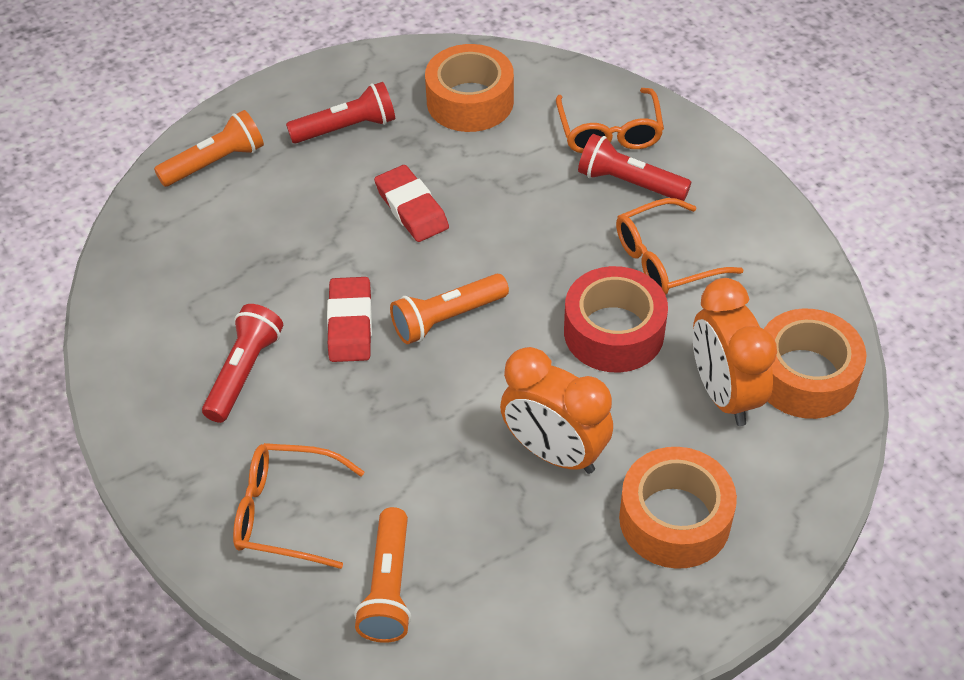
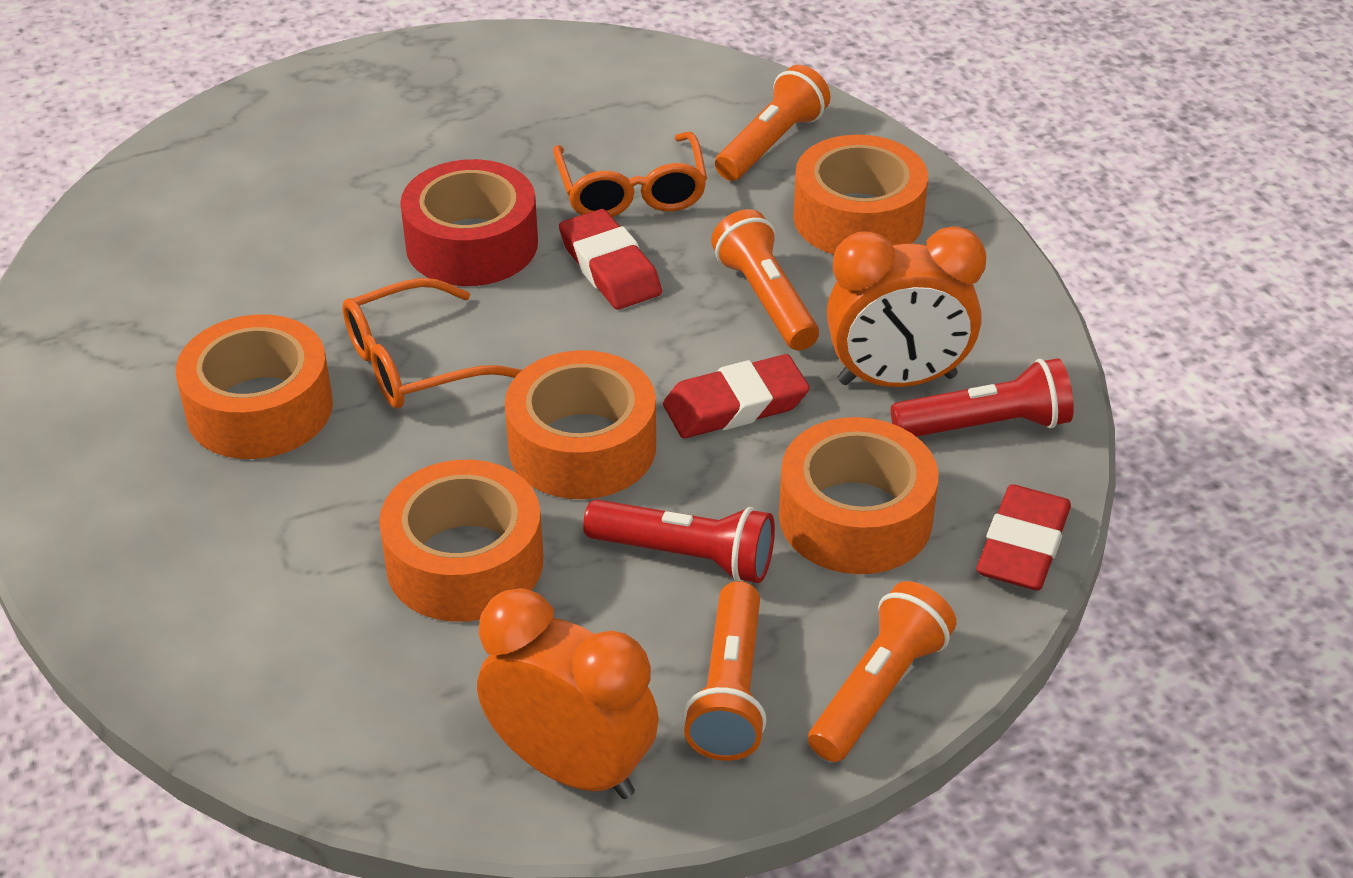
orange flashlight: 3 -> 4
orange glasses: 3 -> 2
orange tape: 3 -> 5
red eraser: 2 -> 3
red flashlight: 3 -> 2

